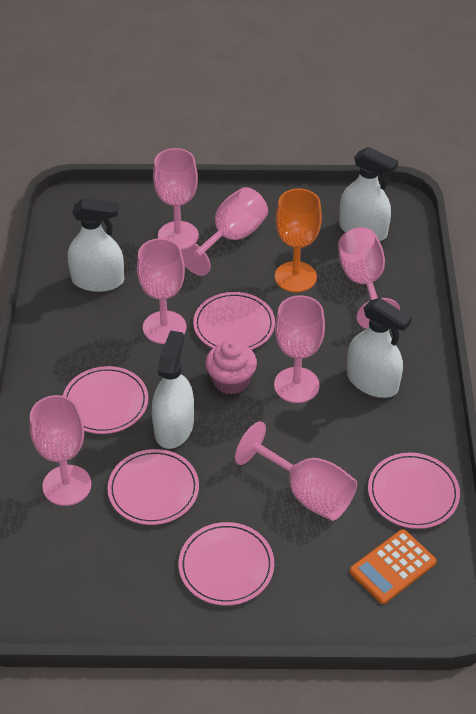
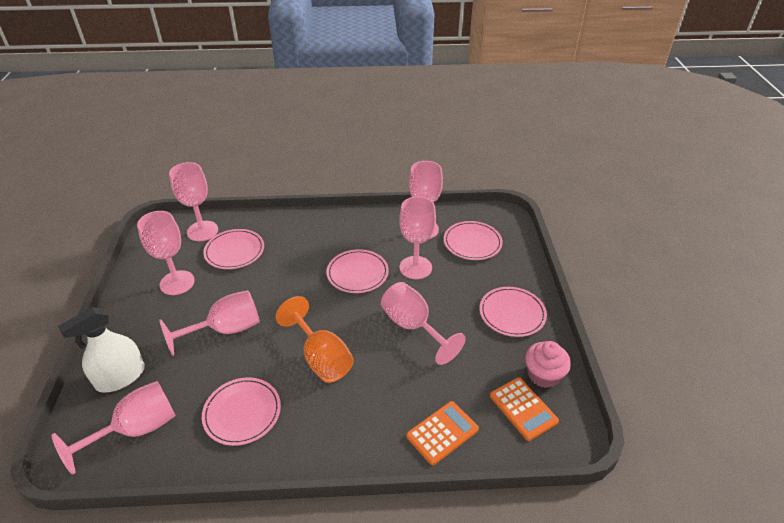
orange calculator: 1 -> 2
white spray bottle: 4 -> 1

